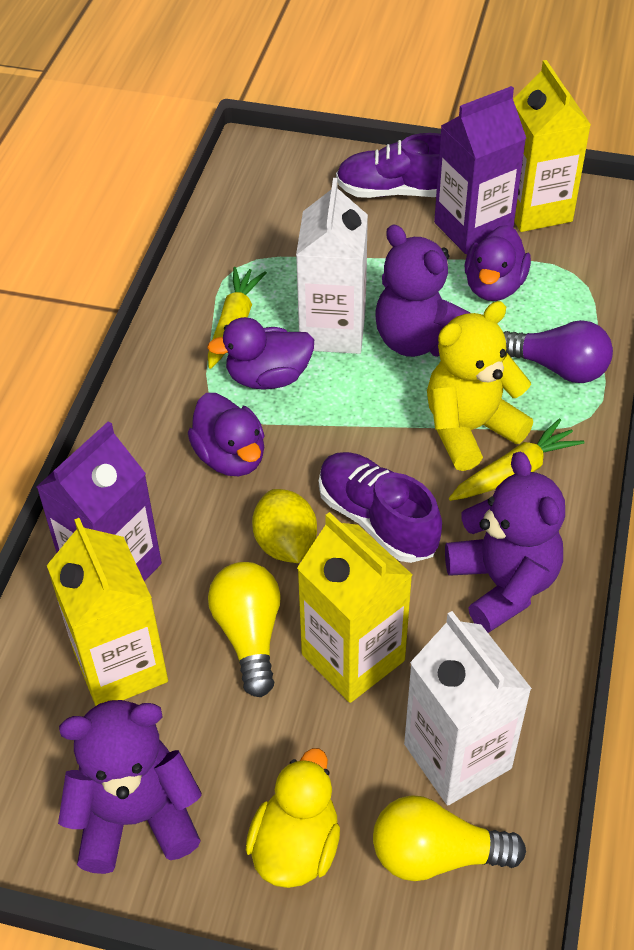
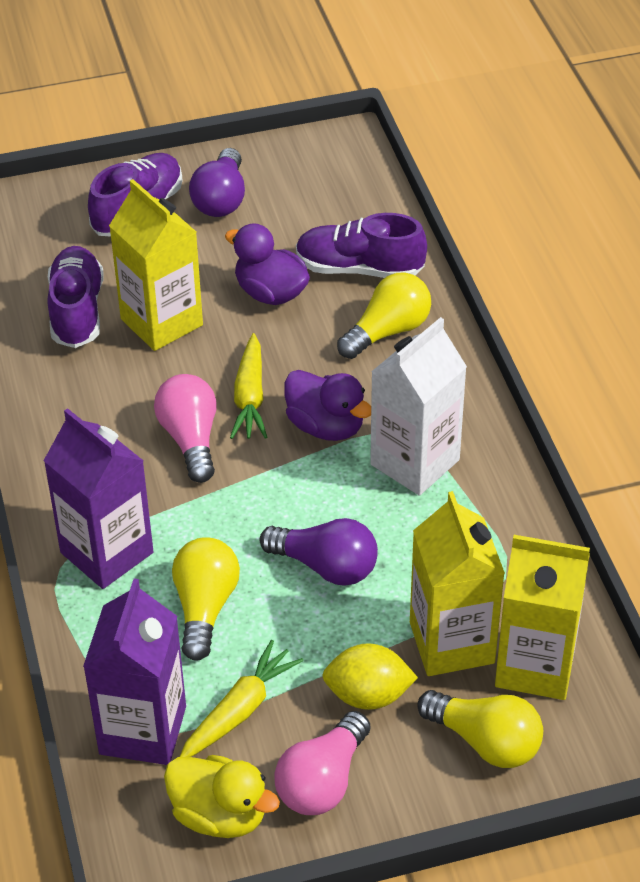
pink light bulb: 0 -> 2
purple duck: 3 -> 2
purple light bulb: 1 -> 2
purple shoe: 2 -> 3
purple teddy bear: 3 -> 0
white carton: 2 -> 1
yellow light bulb: 2 -> 3
yellow teddy bear: 1 -> 0

